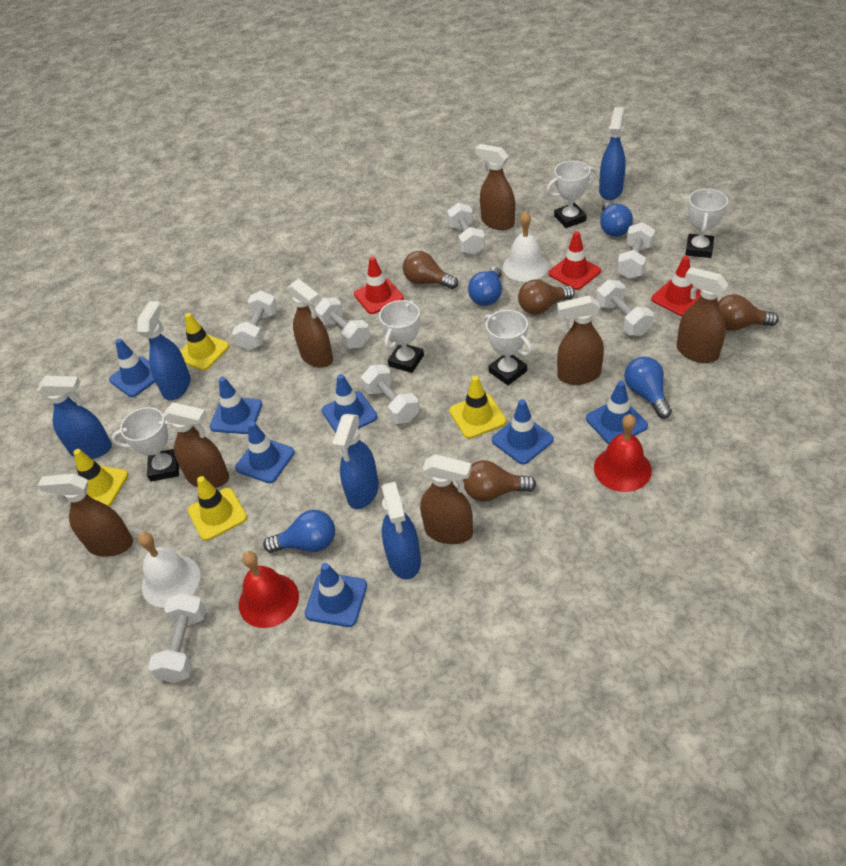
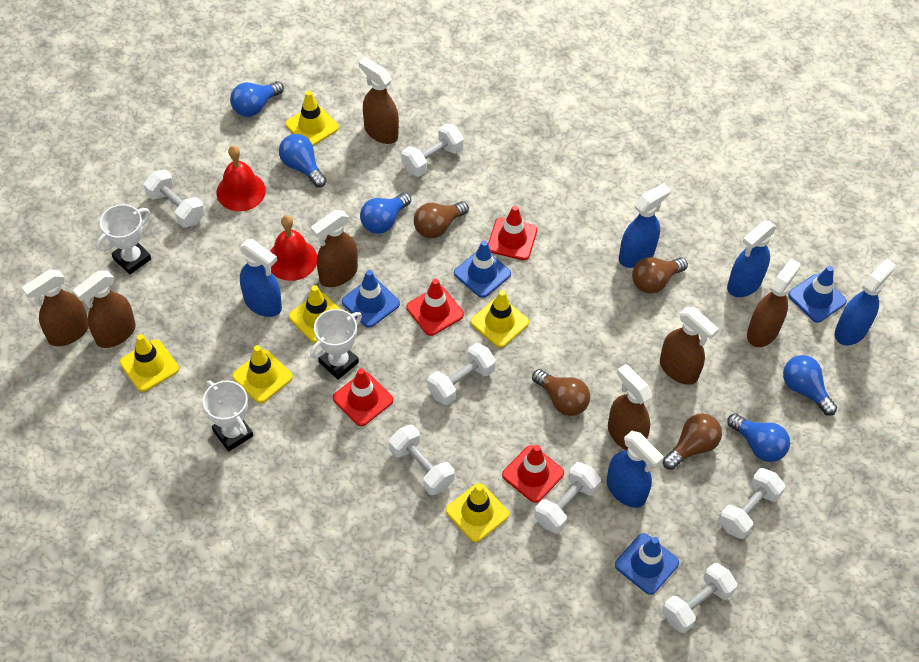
blue light bulb: 4 -> 5
blue traffic cone: 7 -> 4
red traffic cone: 3 -> 4
white bell: 2 -> 0
white trophy: 5 -> 3
yellow traffic cone: 4 -> 6

